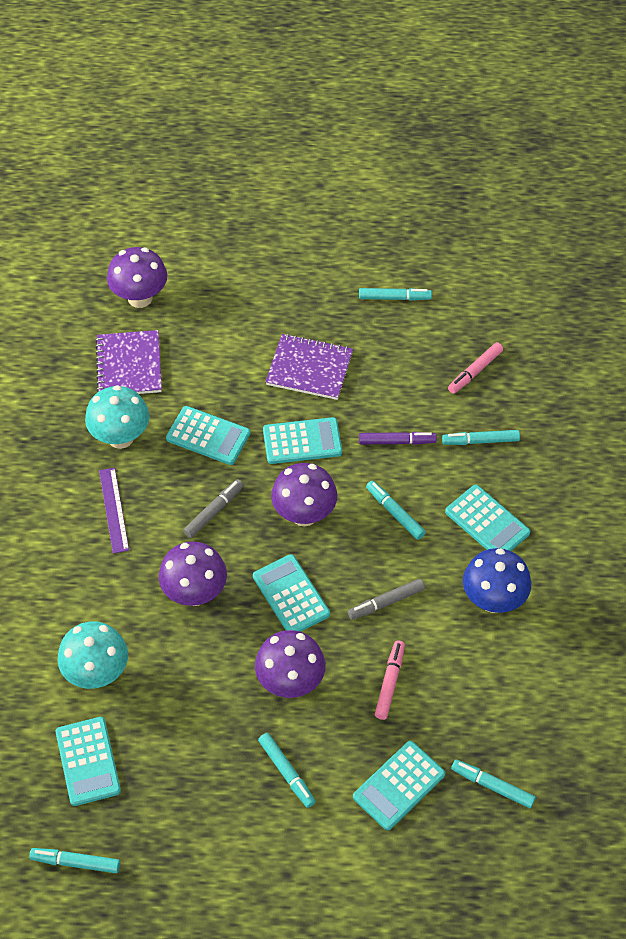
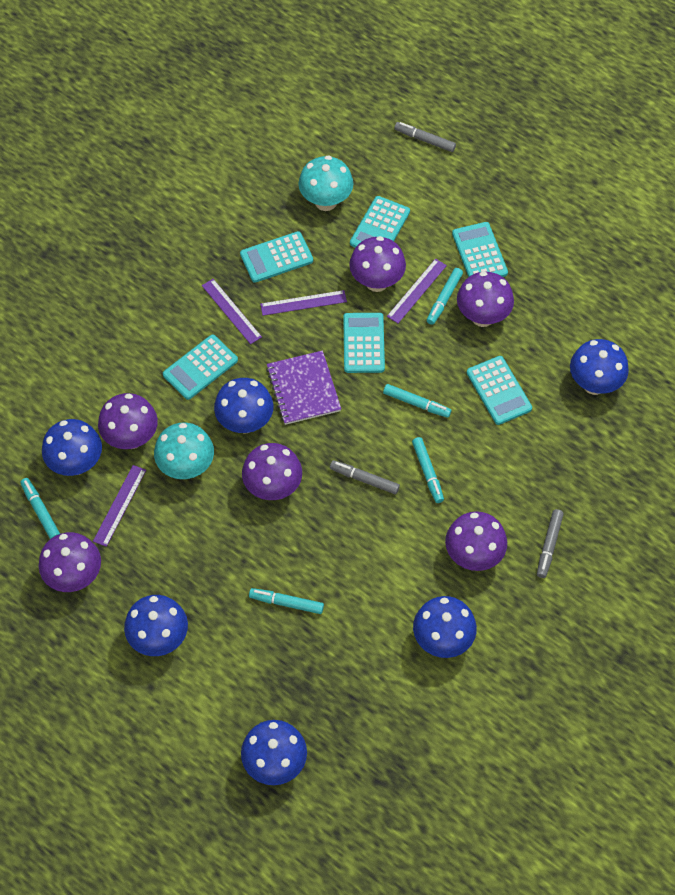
blue mushroom: 1 -> 6
grey marker: 2 -> 3
pink marker: 2 -> 0
purple marker: 1 -> 0
purple mushroom: 4 -> 6
purple notebook: 2 -> 1
purple ruler: 1 -> 4
turquoise marker: 6 -> 5

